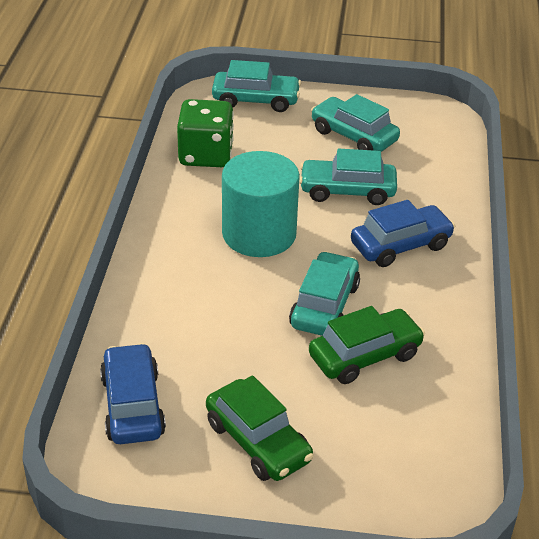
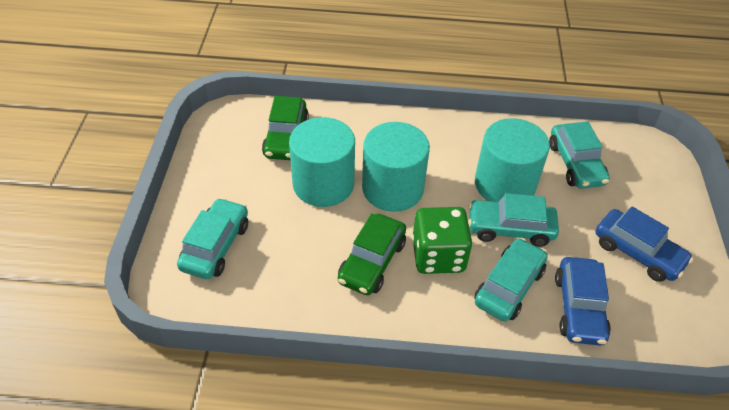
turquoise cylinder: 1 -> 3

